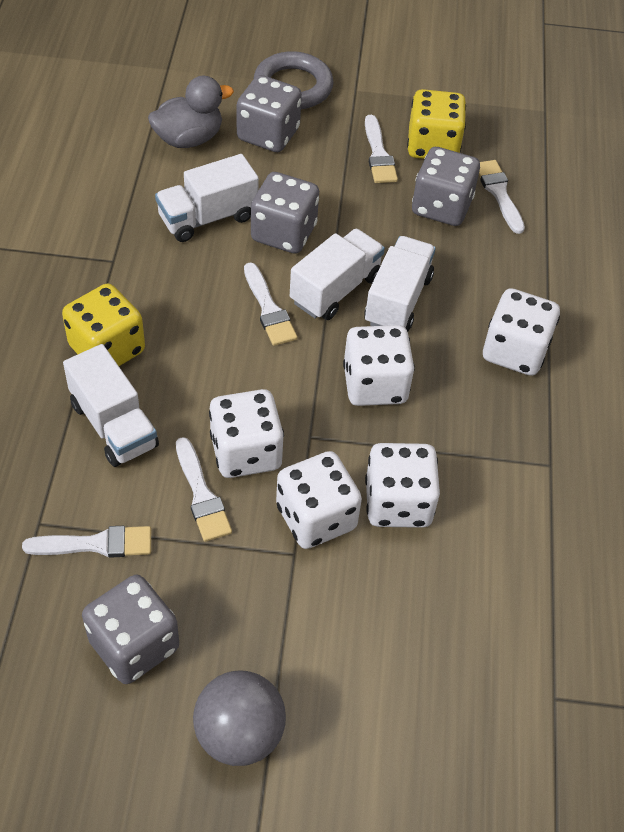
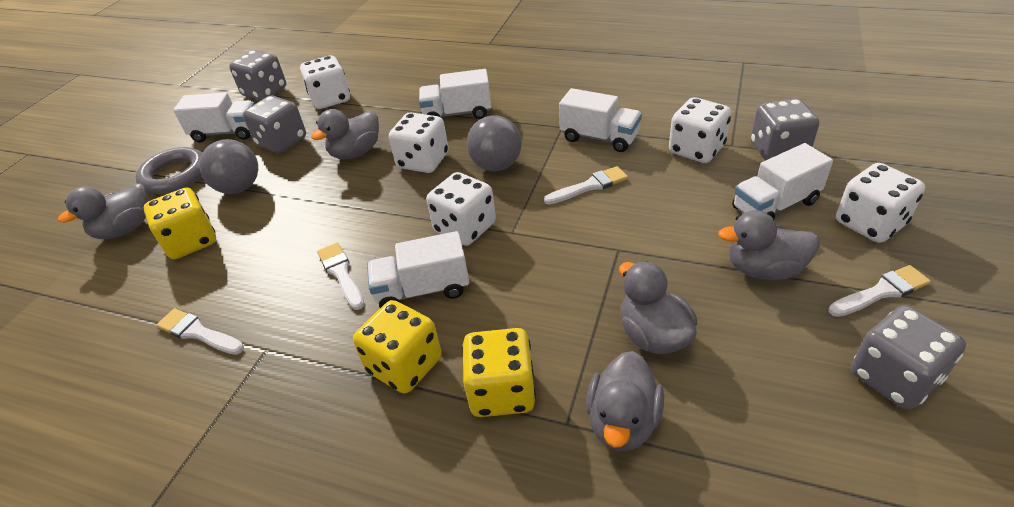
grey ball: 1 -> 2
grey duck: 1 -> 5
white brush: 5 -> 4
white truck: 4 -> 5
yellow dice: 2 -> 3

